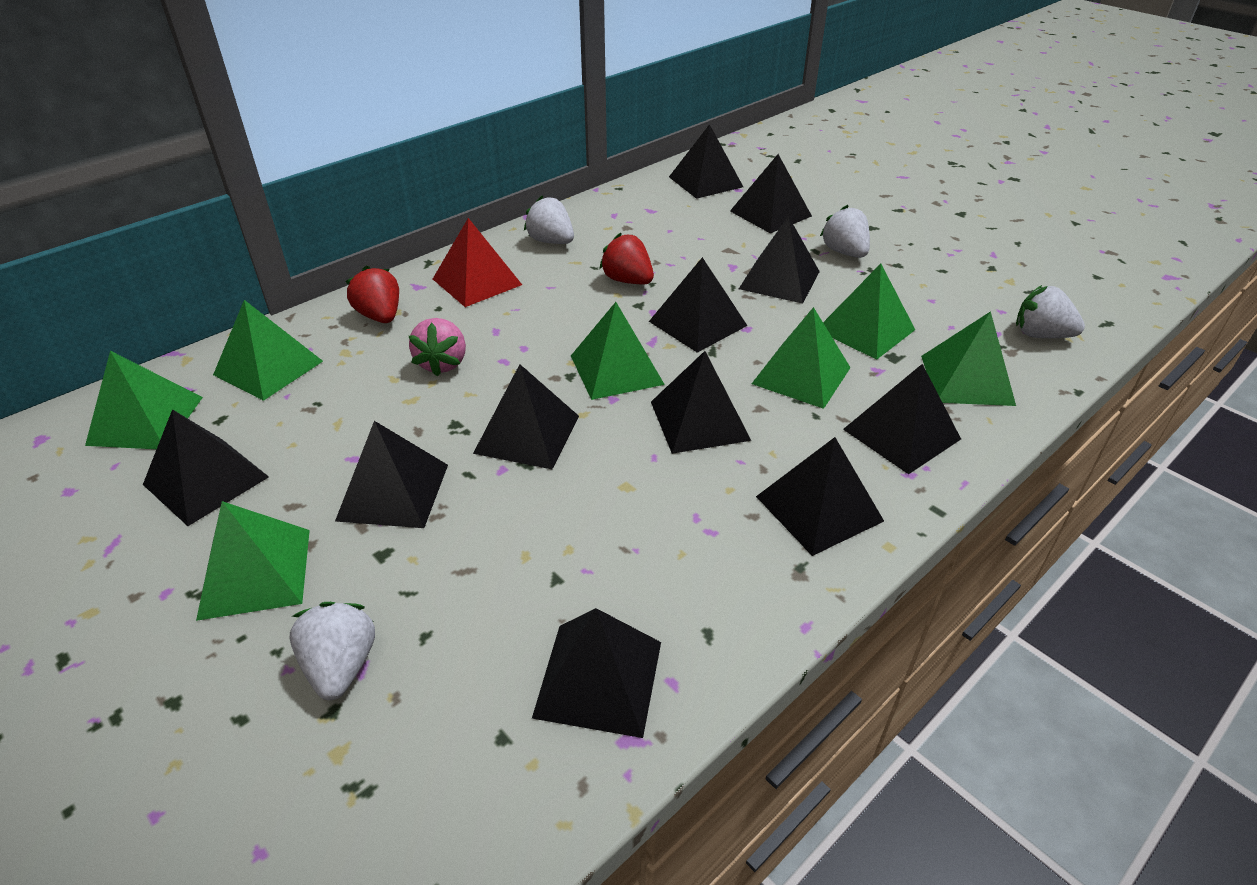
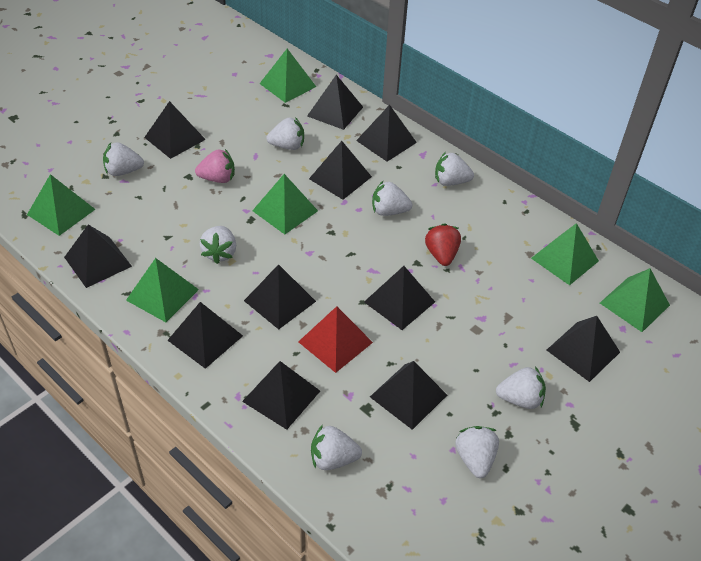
green pyramid: 7 -> 6
red strawberry: 2 -> 1
white strawberry: 4 -> 8

